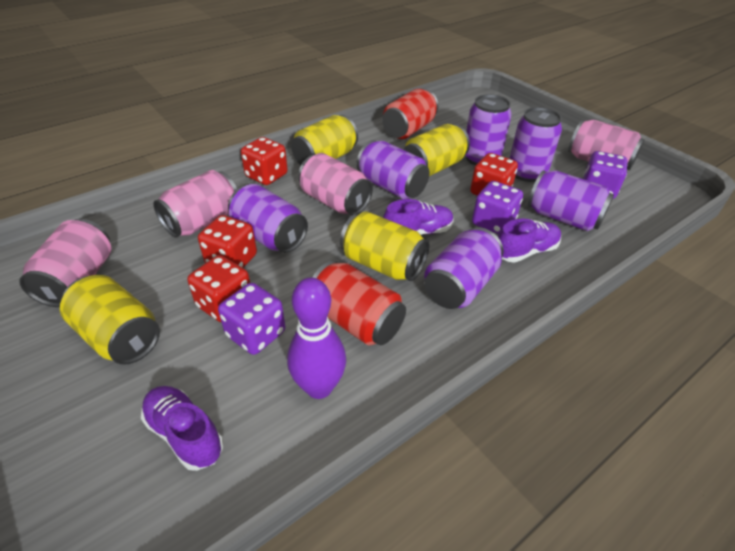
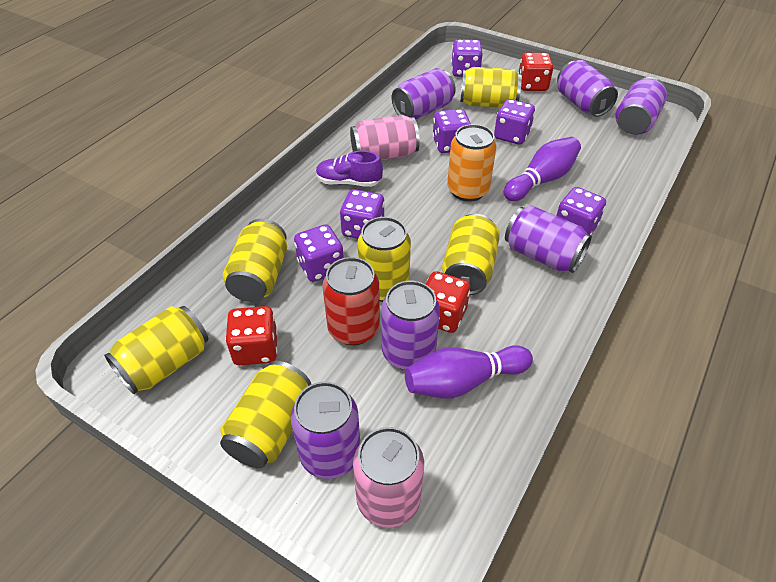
orange can: 0 -> 1
pink can: 4 -> 2
purple bowling pin: 1 -> 2
purple dice: 3 -> 6
purple shoe: 3 -> 1
red can: 2 -> 1
red dice: 4 -> 3
yellow can: 4 -> 6

